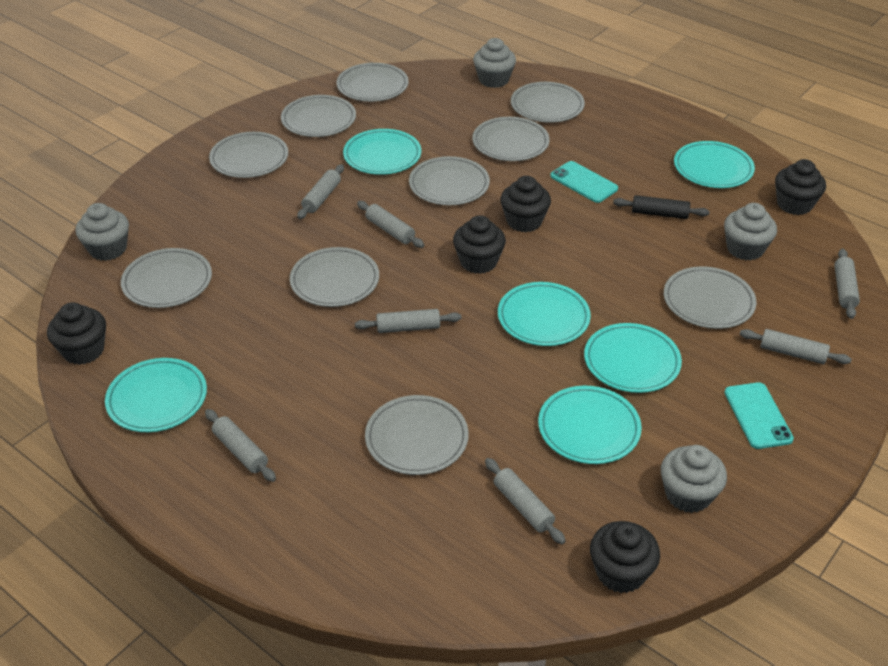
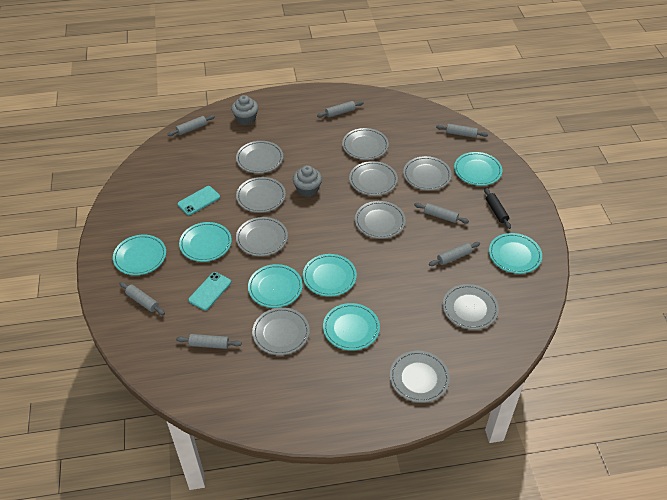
black cupcake: 5 -> 0
grey cupcake: 4 -> 2
turquoise plate: 6 -> 7

